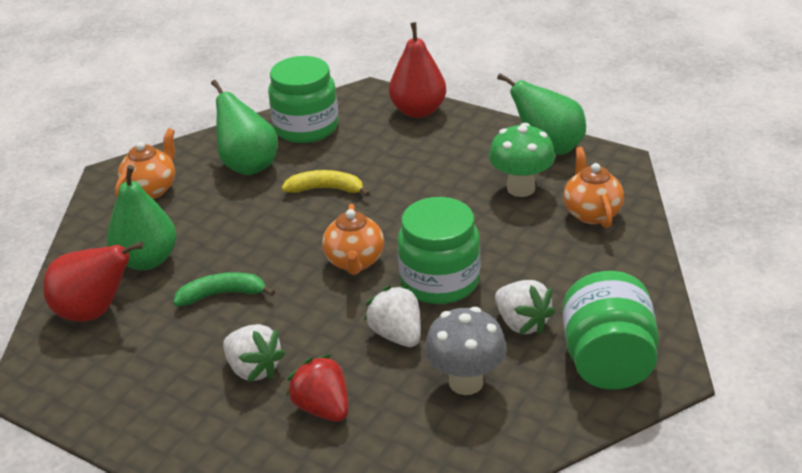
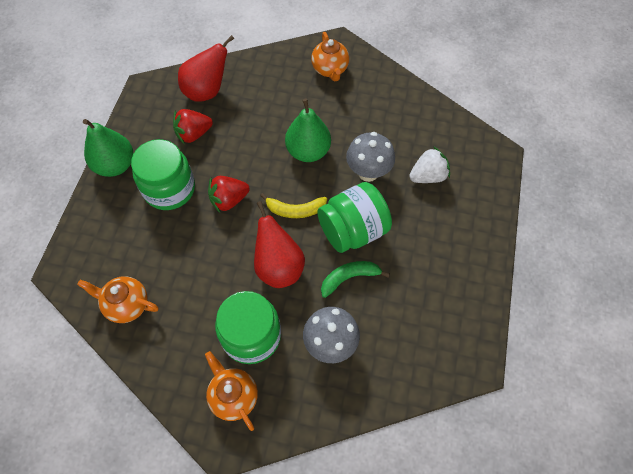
green mushroom: 1 -> 0
green pear: 3 -> 2
grey mushroom: 1 -> 2
red strawberry: 1 -> 2
white strawberry: 3 -> 1

